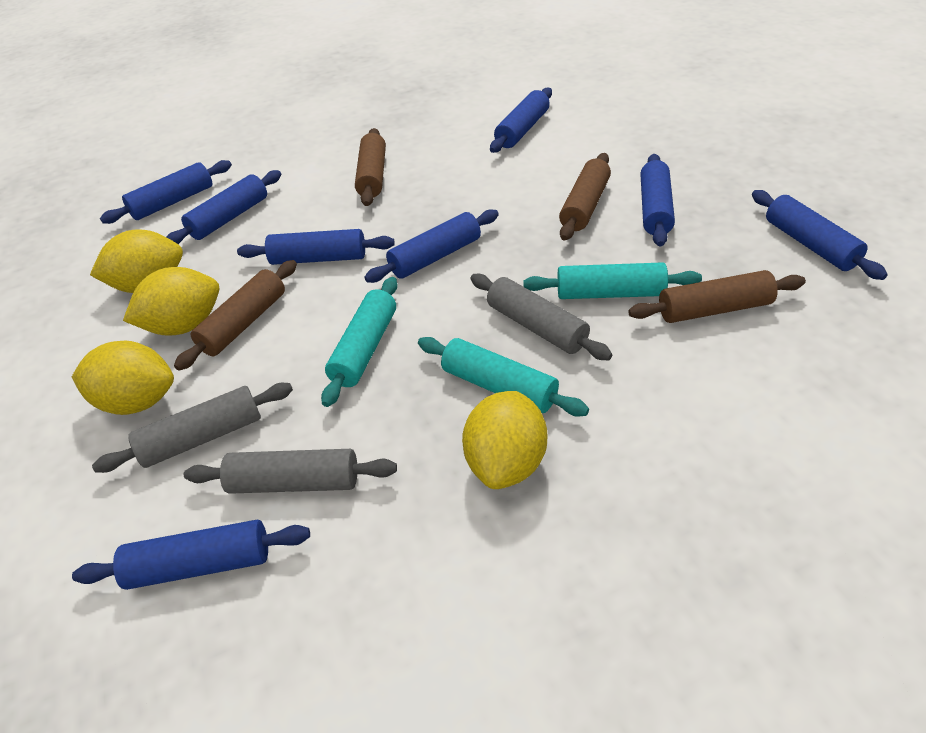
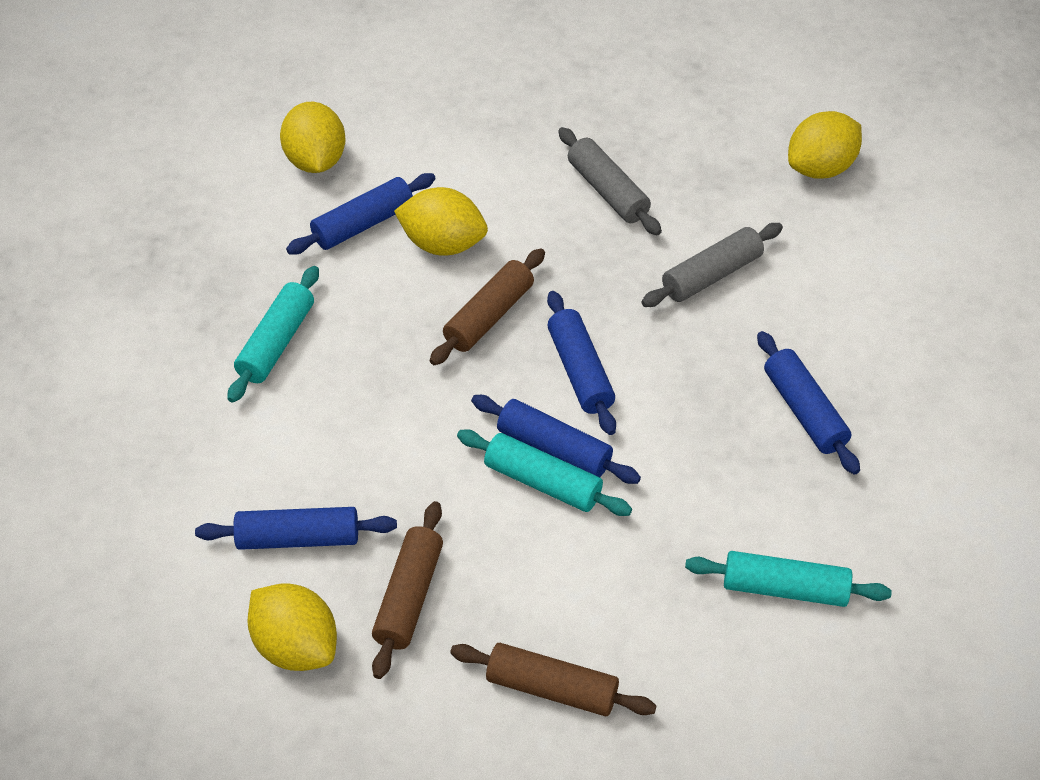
blue rolling pin: 8 -> 5
brown rolling pin: 4 -> 3
grey rolling pin: 3 -> 2

